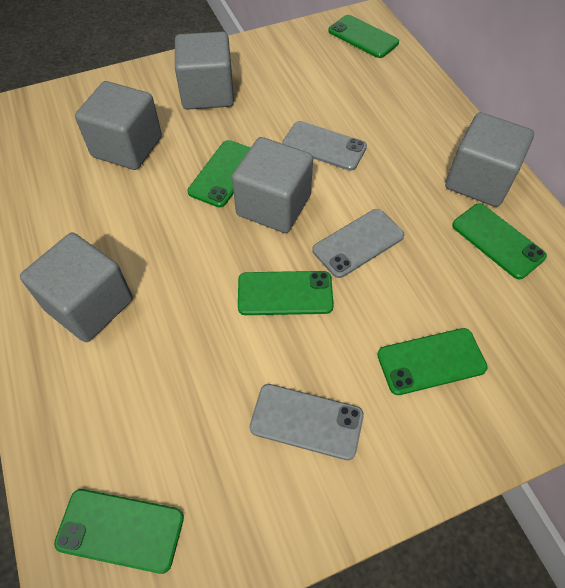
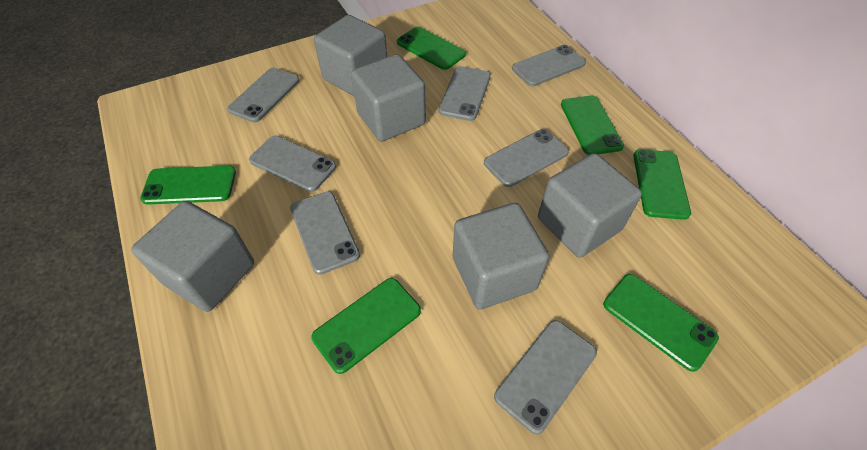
grey phone: 3 -> 7

